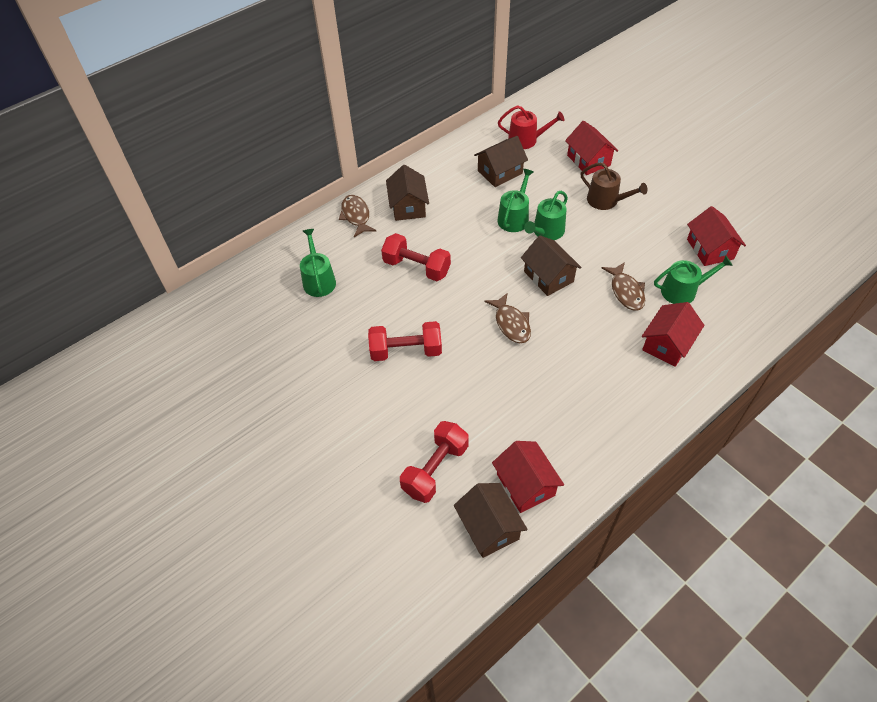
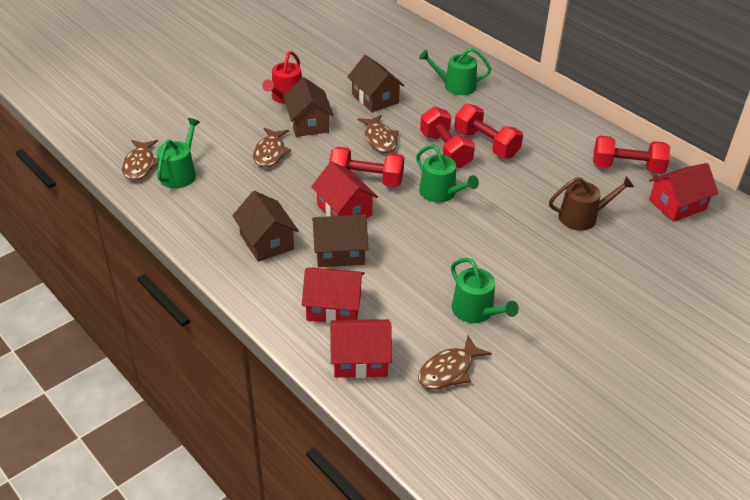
brown fish: 3 -> 4
red dumbbell: 3 -> 4

